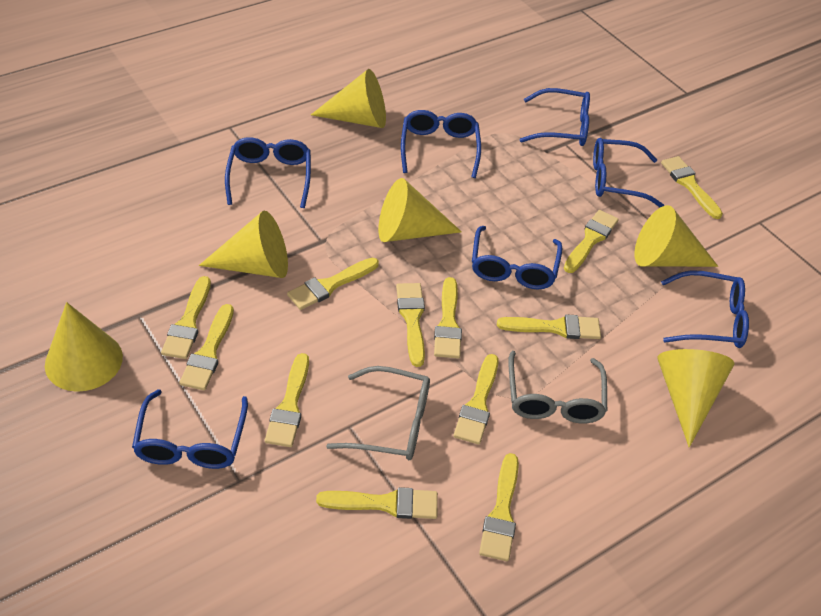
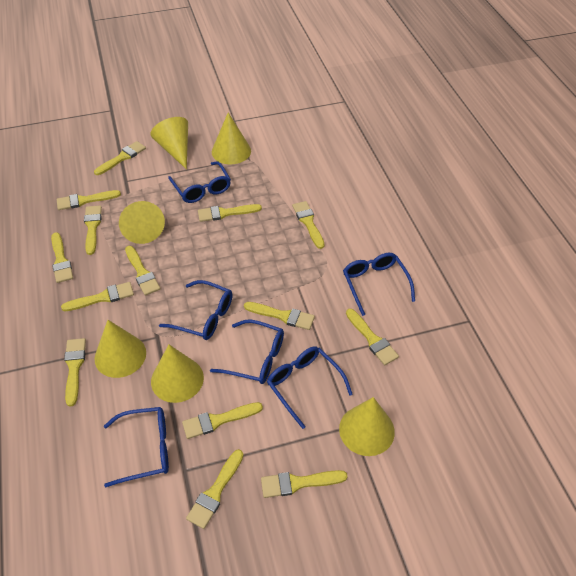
blue glasses: 7 -> 6
grey glasses: 2 -> 0
yellow brush: 12 -> 14

